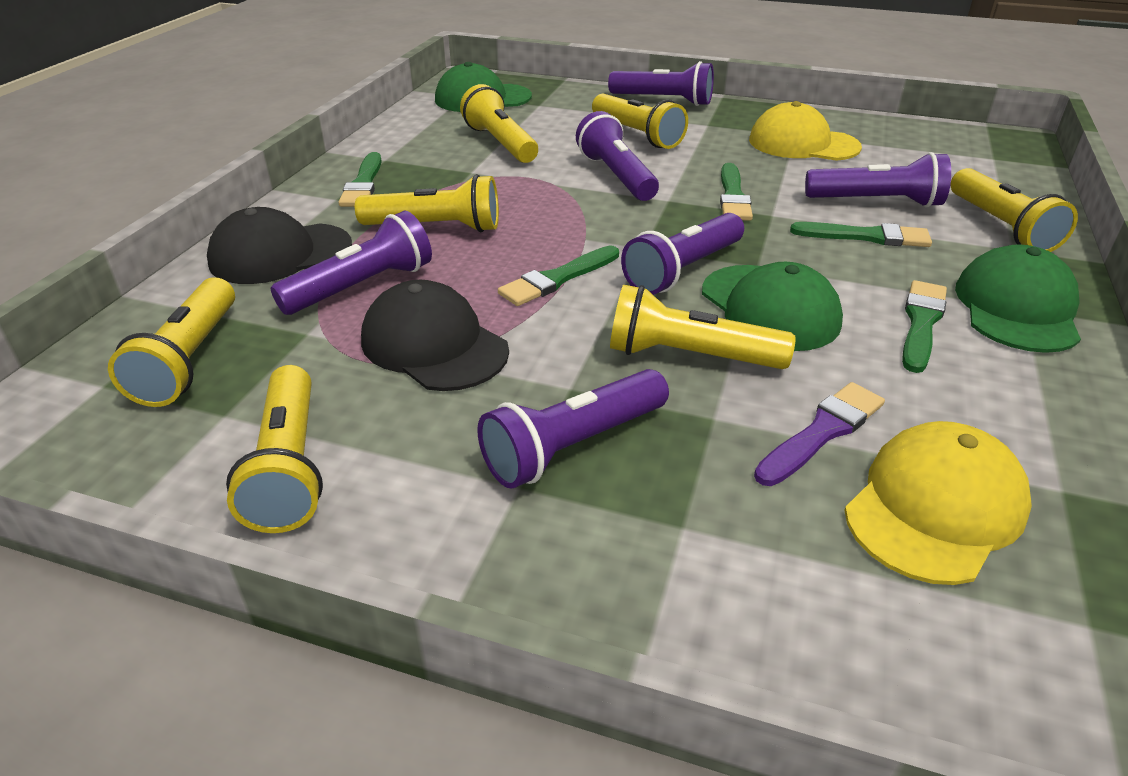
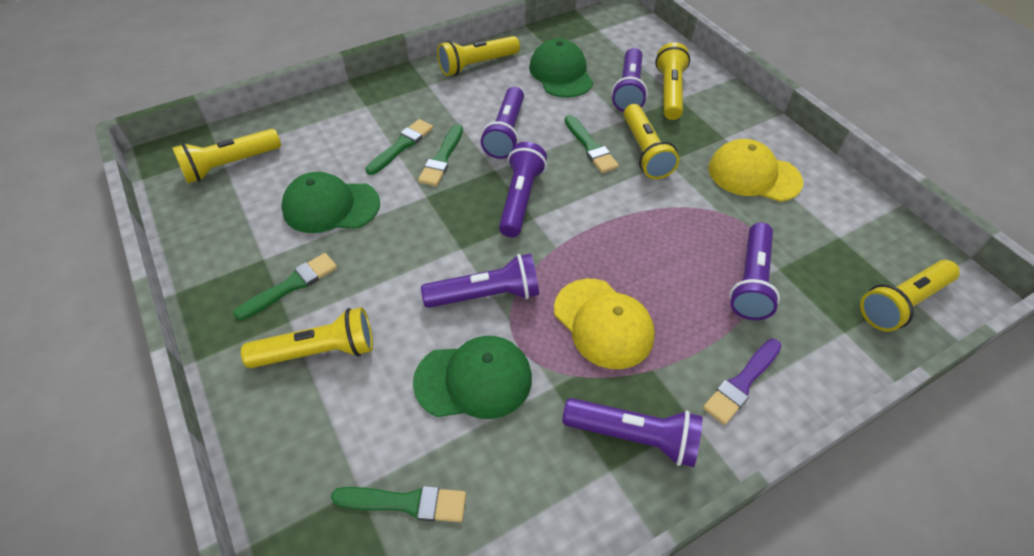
black cap: 2 -> 0
yellow flashlight: 7 -> 6

